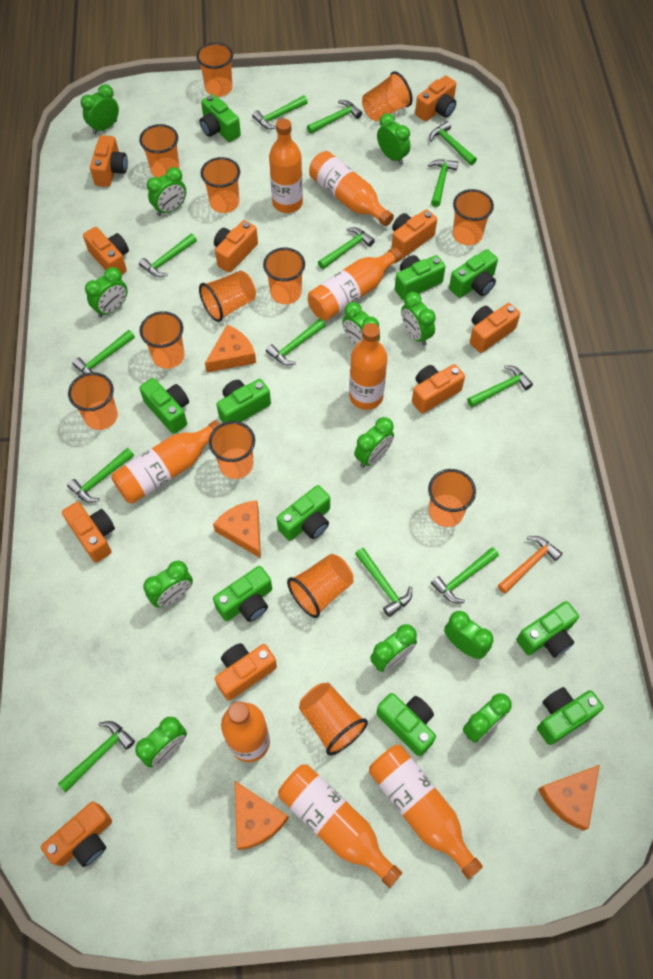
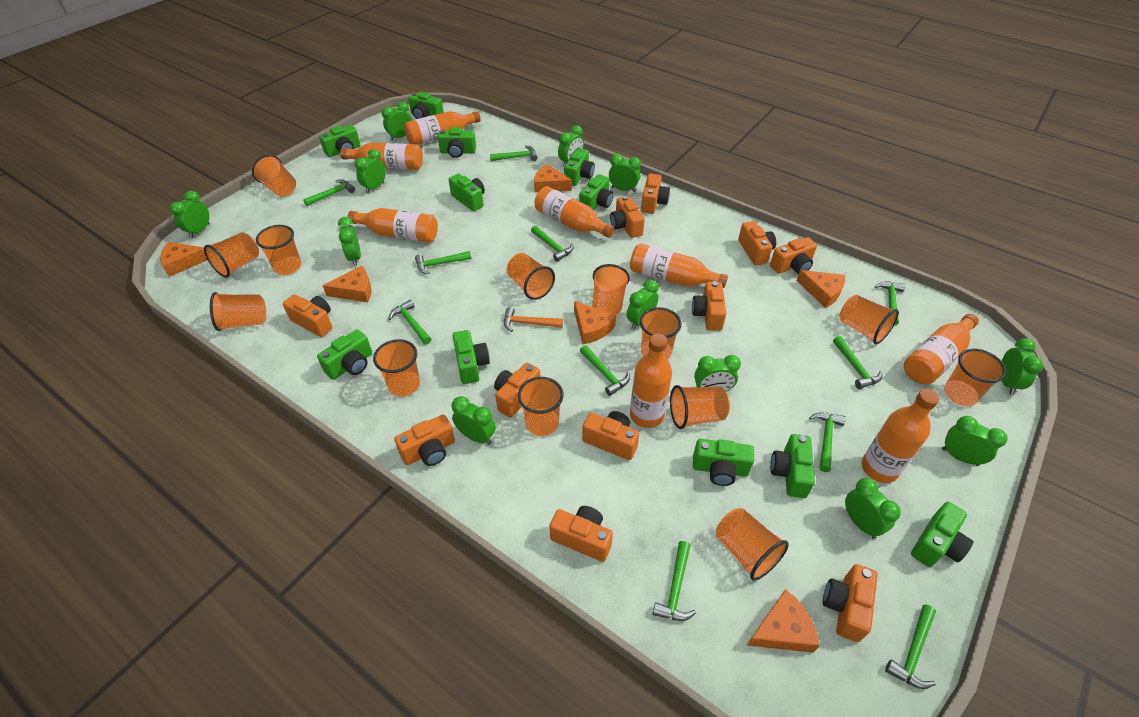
green camera: 10 -> 11
green hammer: 13 -> 11
orange camera: 10 -> 11
orange cheese: 4 -> 6

